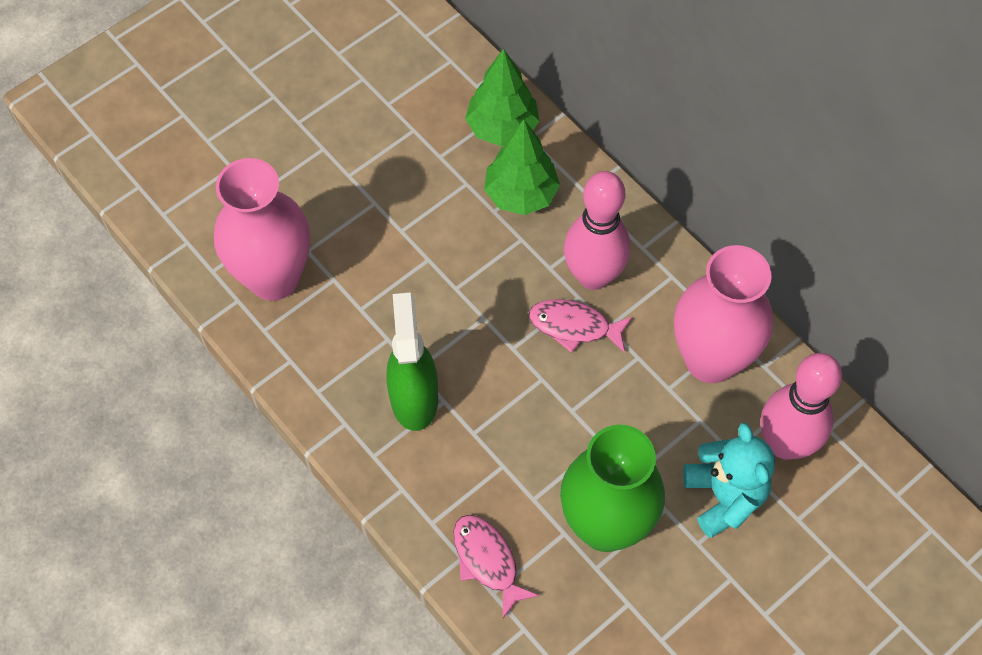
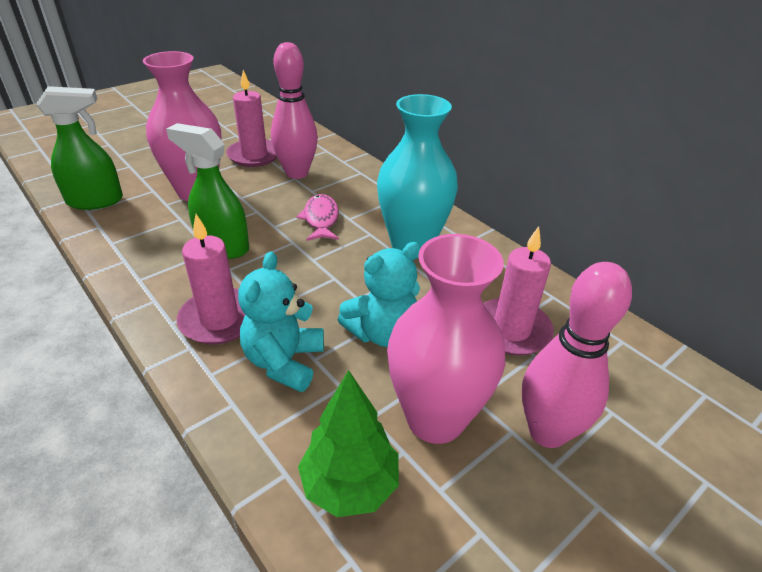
green spray bottle: 1 -> 2
green tree: 2 -> 1
green vase: 1 -> 0
pink candle: 0 -> 3
pink fish: 2 -> 1
turquoise teddy bear: 1 -> 2
turquoise vase: 0 -> 1

